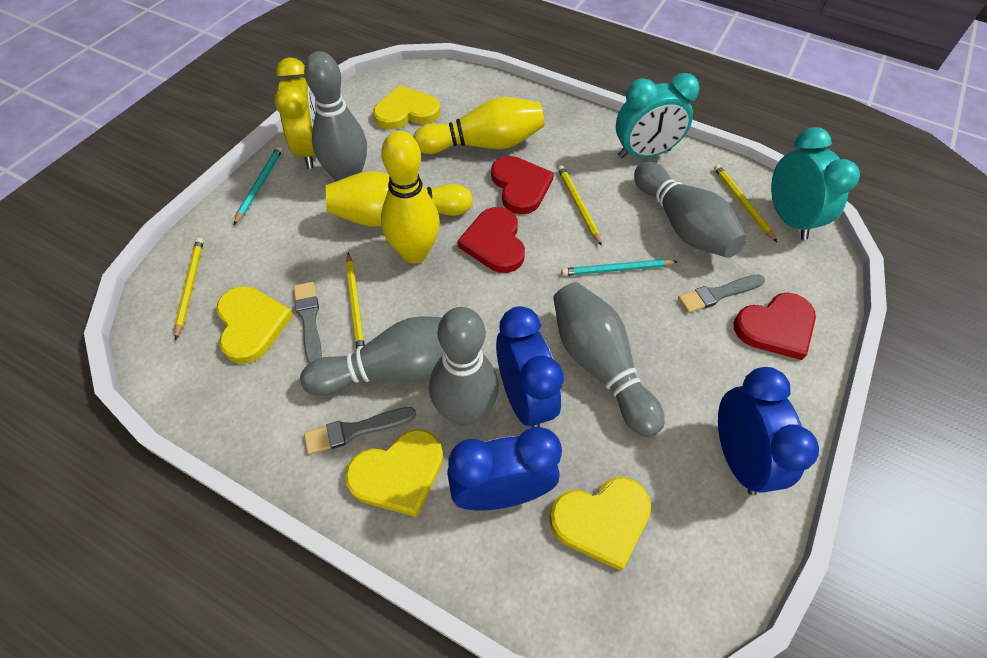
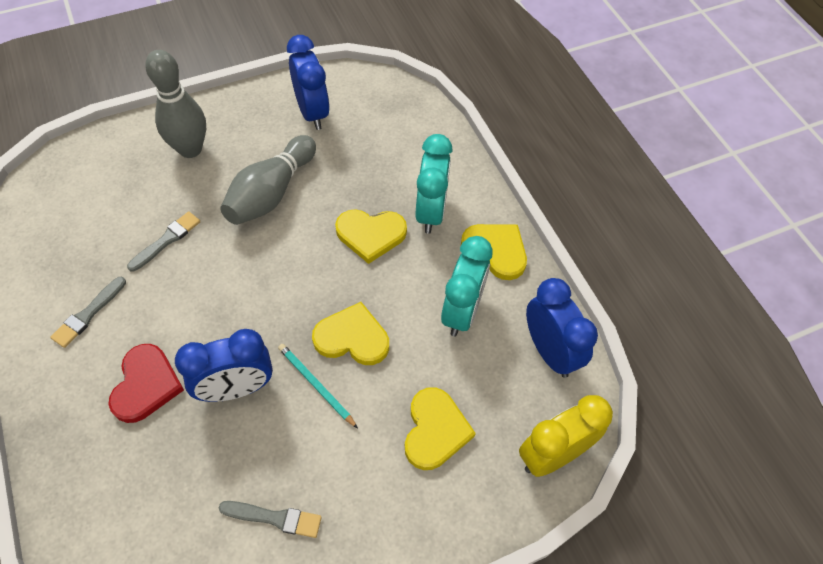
grey bowling pin: 5 -> 2
red heart: 3 -> 1
turquoise pencil: 2 -> 1
yellow bowling pin: 3 -> 0
yellow pencil: 4 -> 0

